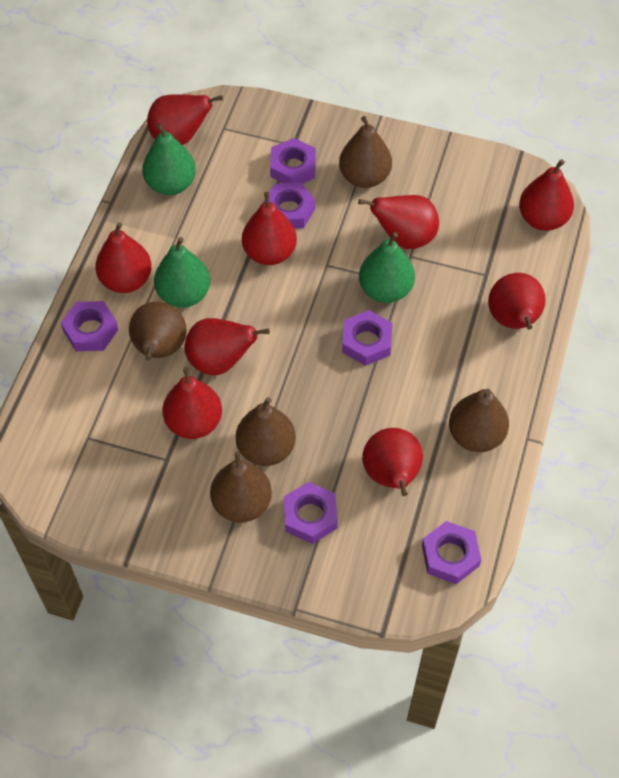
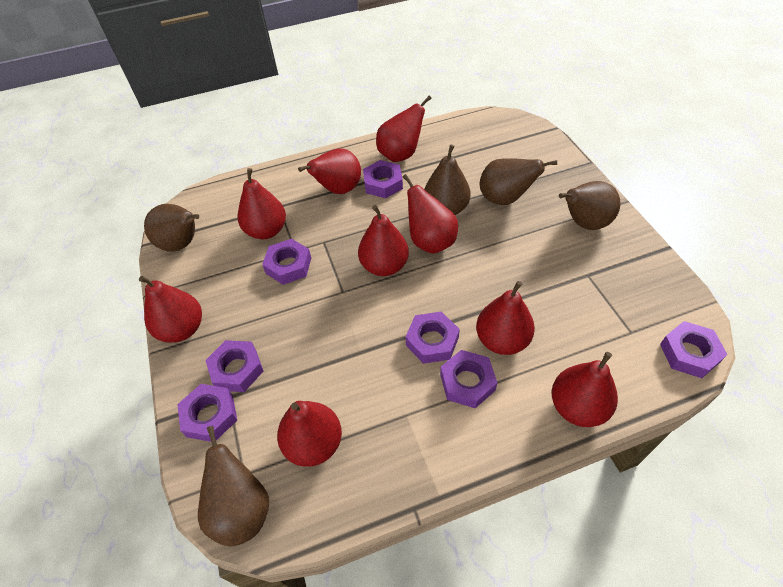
green pear: 3 -> 0
purple nut: 6 -> 7

